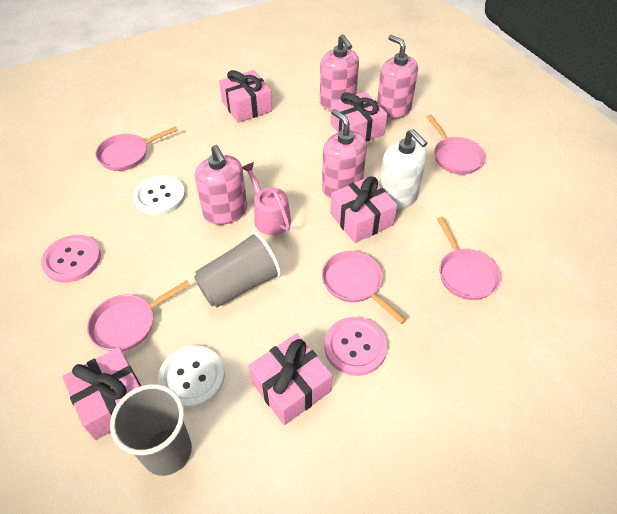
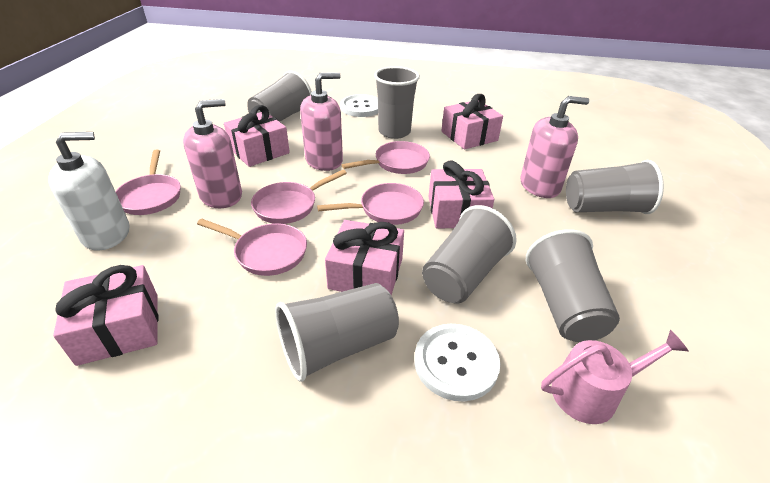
grey cup: 2 -> 6
pink button: 2 -> 0
pink soap dispenser: 4 -> 3

